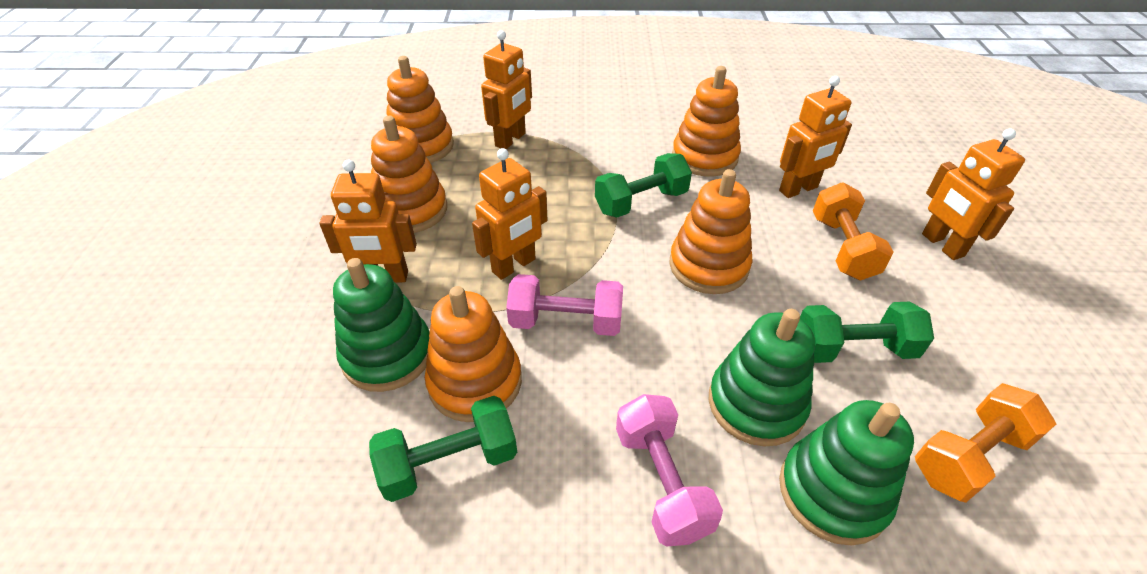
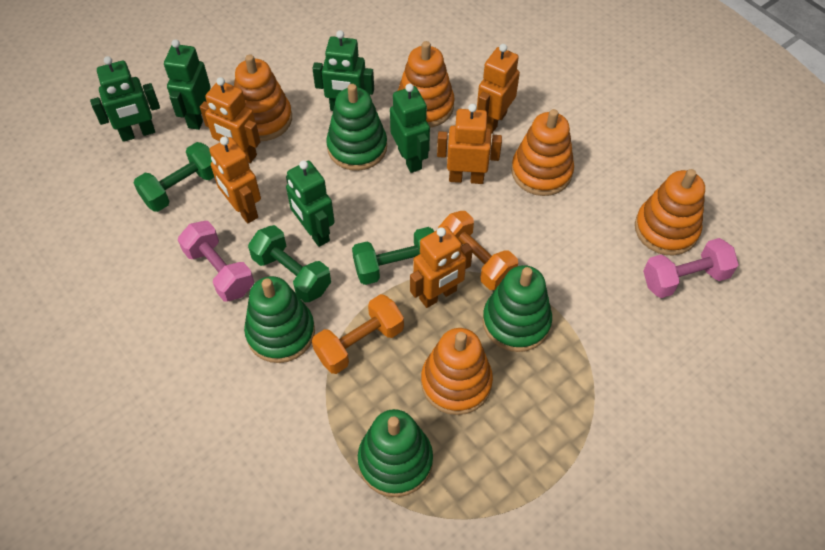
green robot: 0 -> 5
green stacking toy: 3 -> 4

